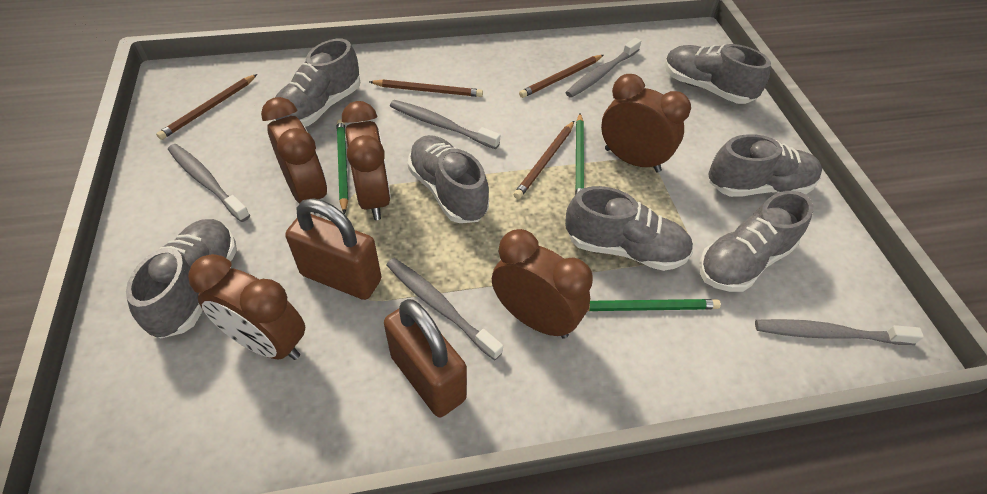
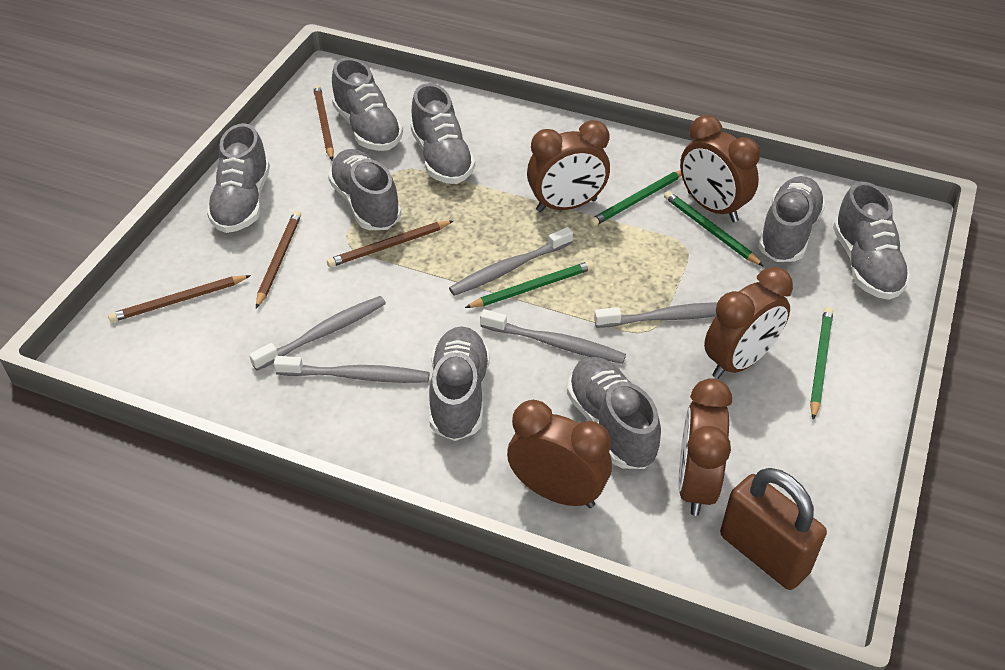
brown padlock: 2 -> 1
green pencil: 3 -> 4
grey shoe: 7 -> 8

